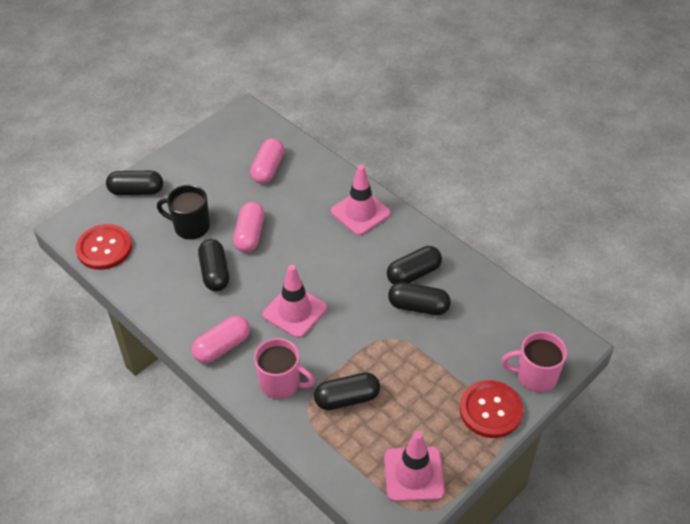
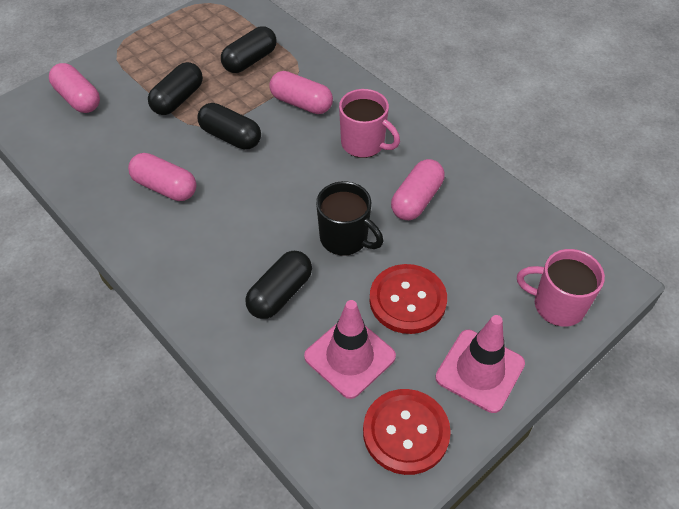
black capsule: 5 -> 4
pink capsule: 3 -> 4
pink traffic cone: 3 -> 2

